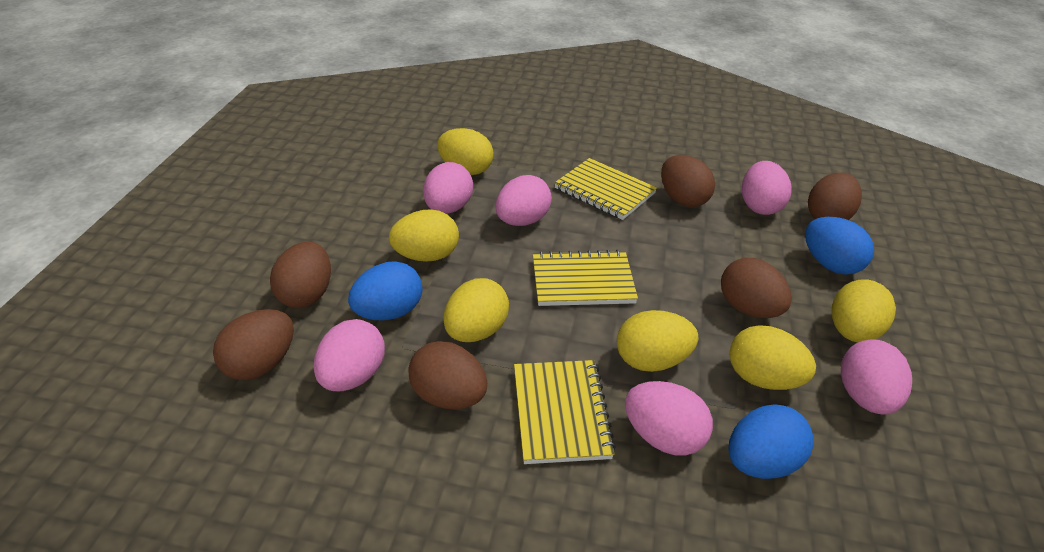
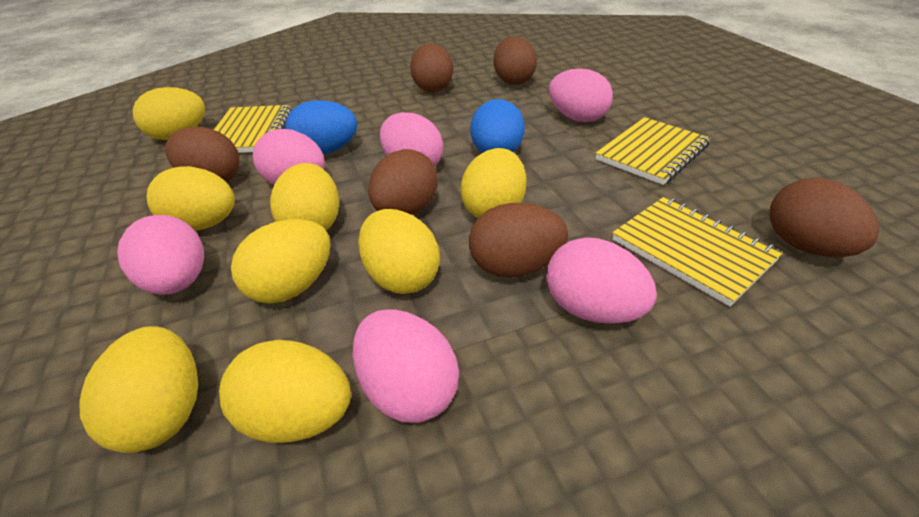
blue egg: 3 -> 2
yellow egg: 6 -> 8

